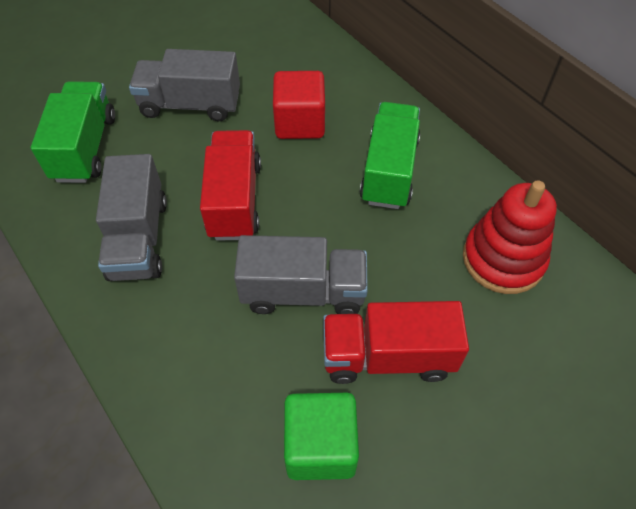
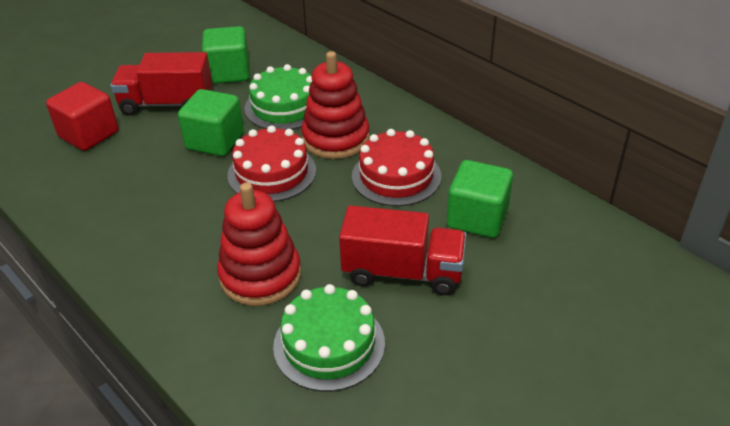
green cake: 0 -> 2
green cube: 1 -> 3
green truck: 2 -> 0
grey truck: 3 -> 0
red cake: 0 -> 2
red stacking toy: 1 -> 2

